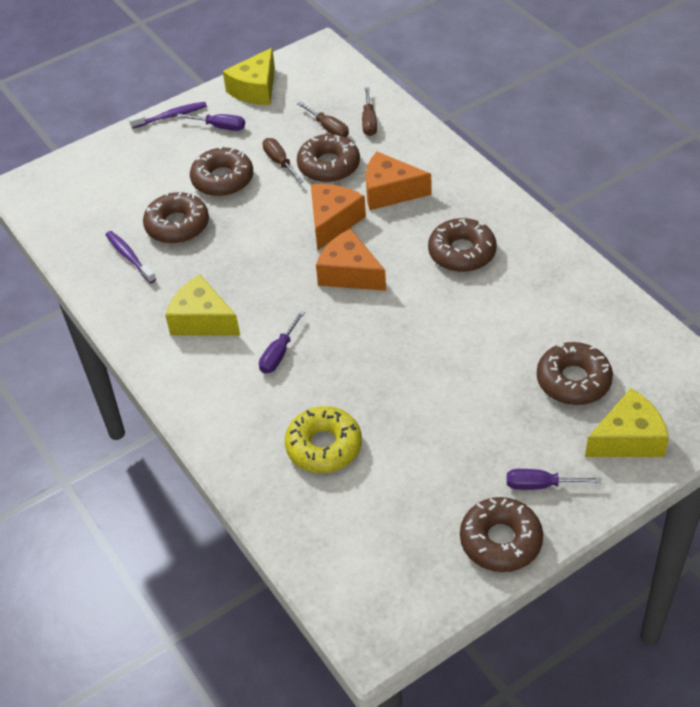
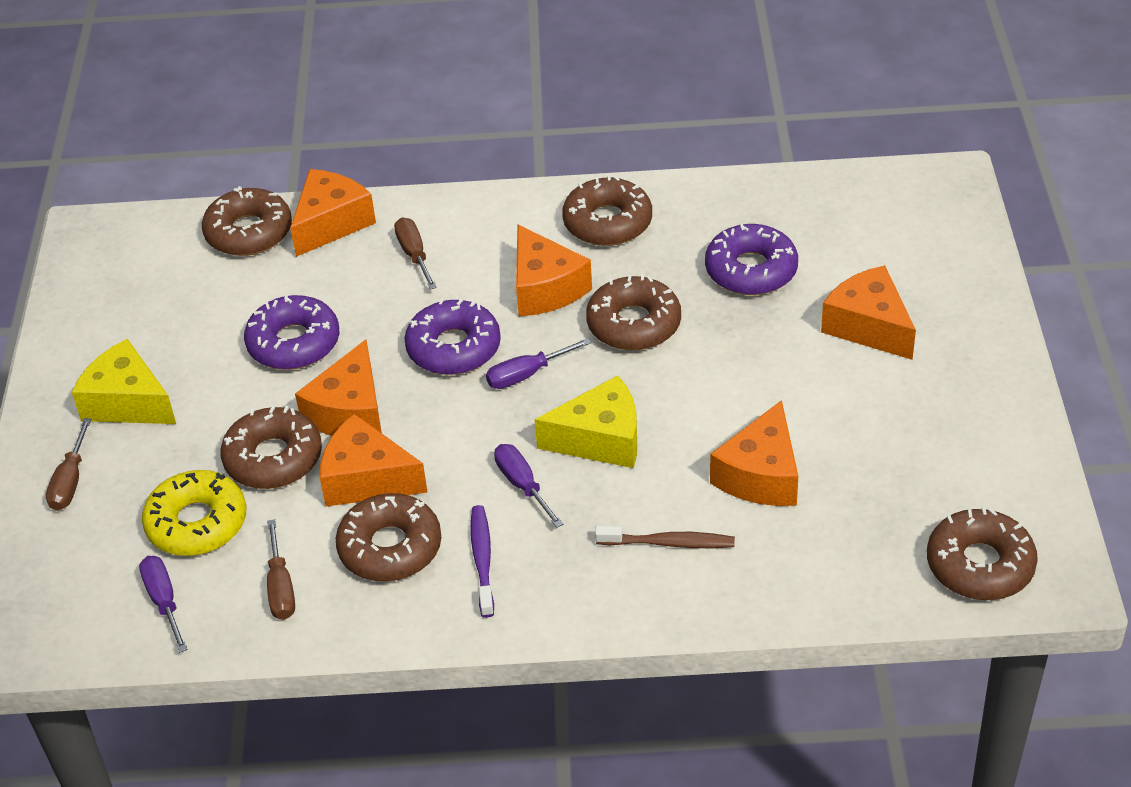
brown toothbrush: 0 -> 1
orange cheese: 3 -> 6
purple donut: 0 -> 3
purple toothbrush: 2 -> 1
yellow cheese: 3 -> 2

